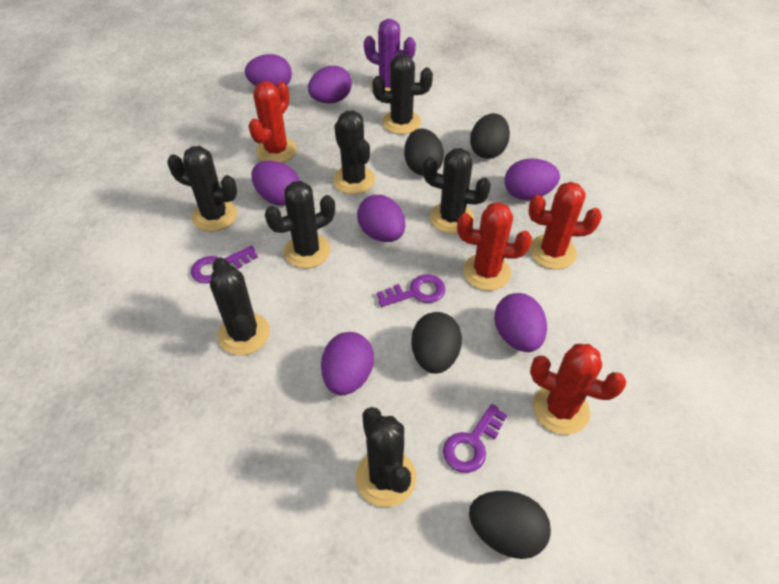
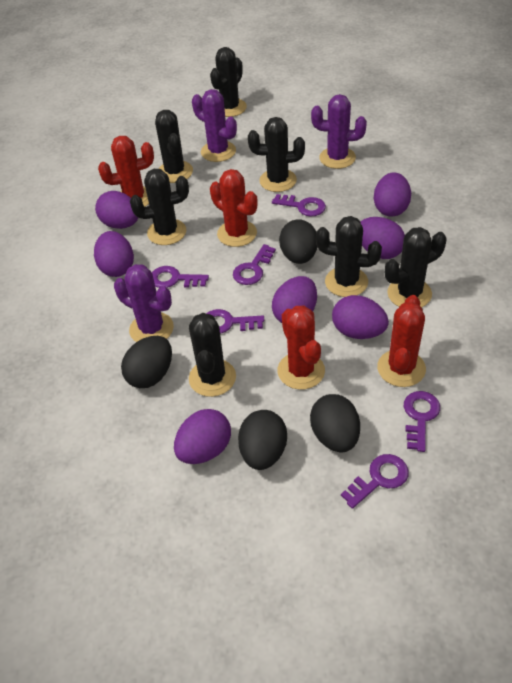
purple cactus: 1 -> 3
purple key: 3 -> 6

